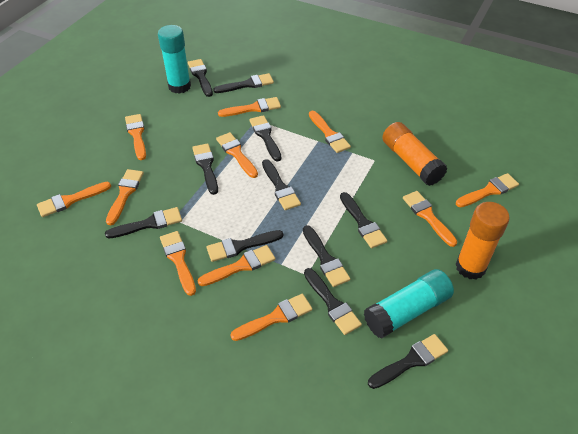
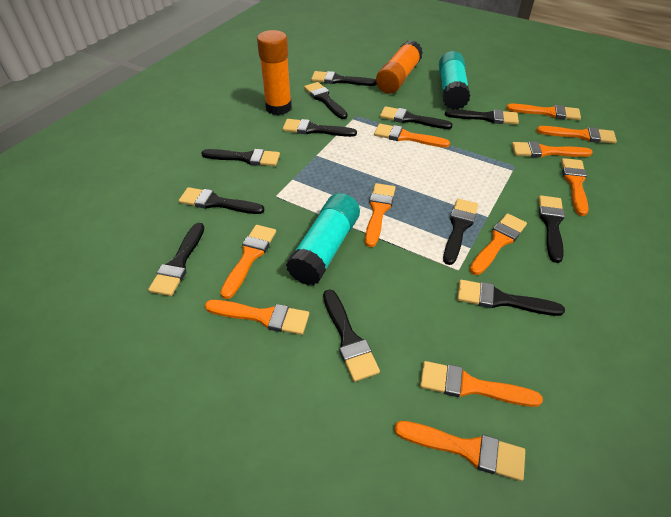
black brush: 11 -> 12

